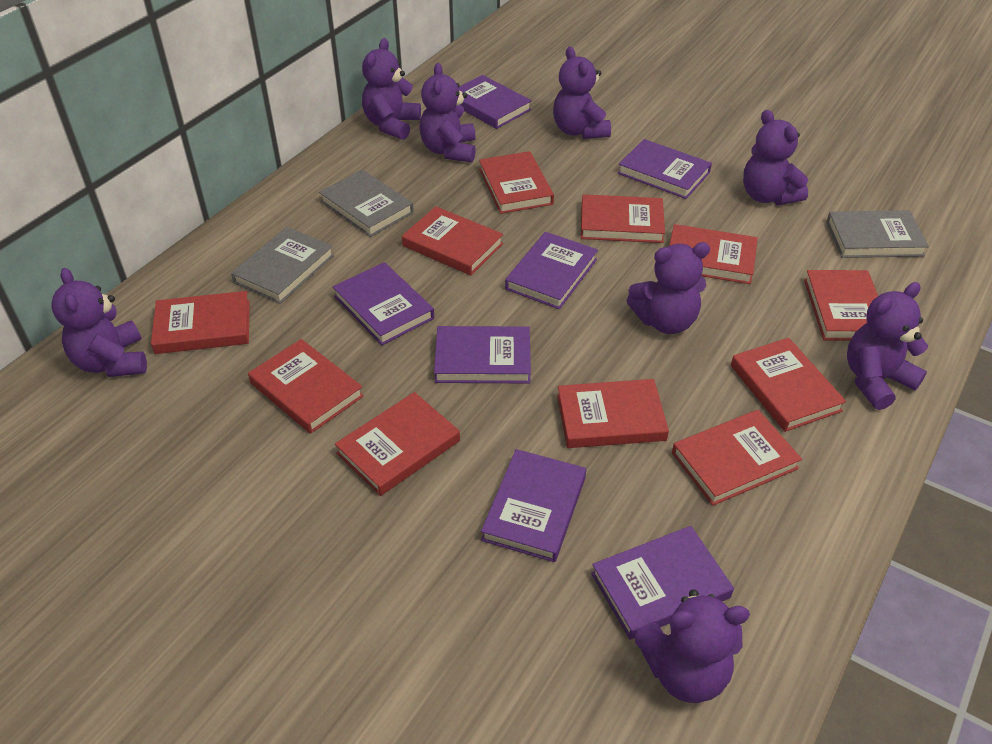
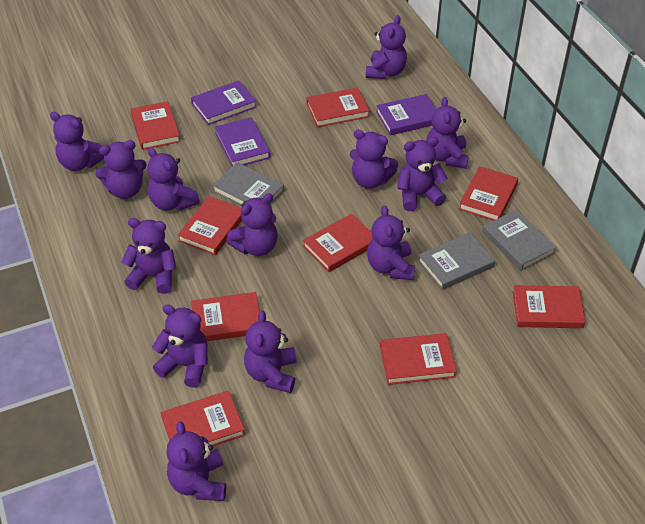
purple book: 7 -> 3
purple teddy bear: 8 -> 13
red book: 11 -> 9

